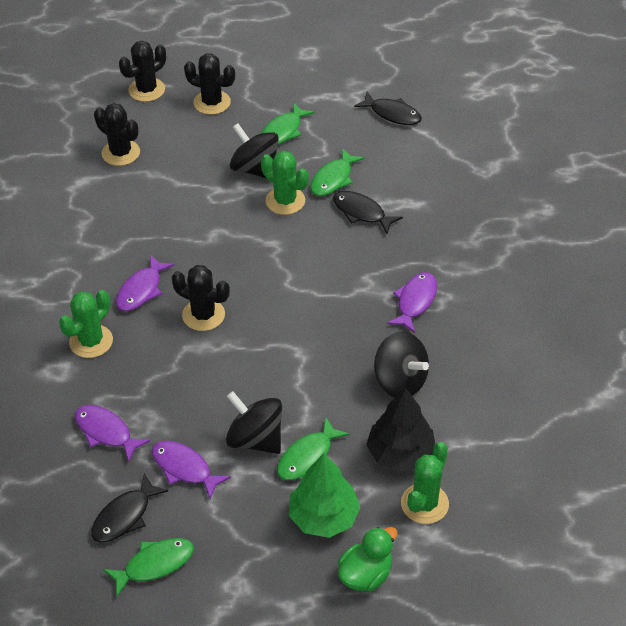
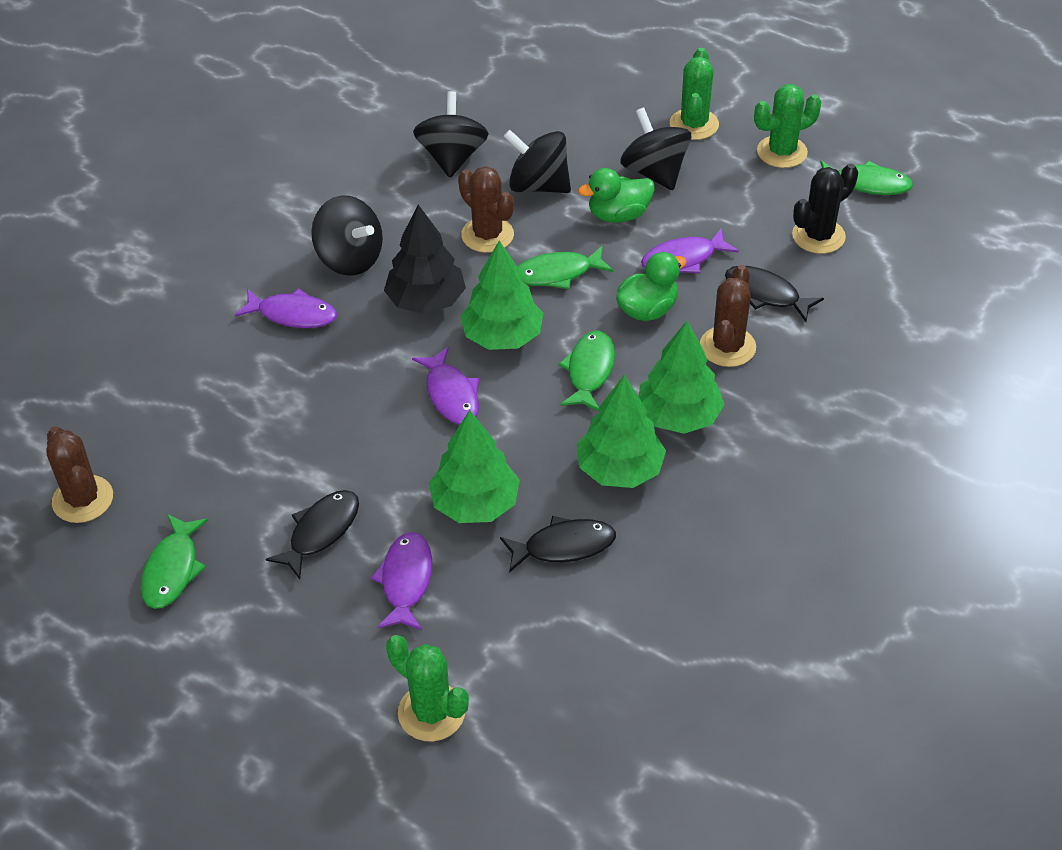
black cactus: 4 -> 1
black spinning top: 3 -> 4
brown cactus: 0 -> 3
green duck: 1 -> 2
green tree: 1 -> 4

